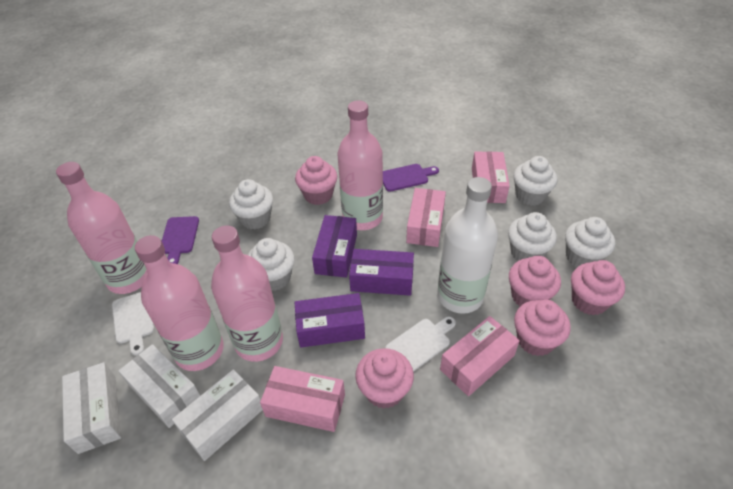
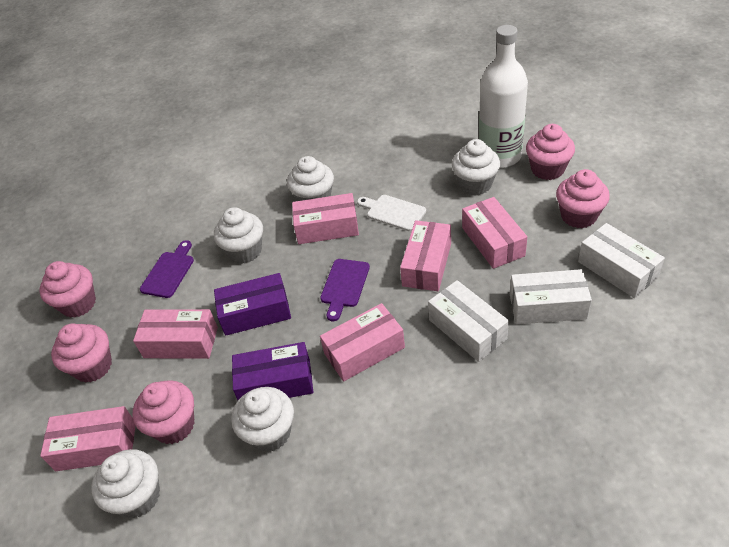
pink bottle: 4 -> 0
pink box: 4 -> 6
purple box: 3 -> 2
white cutting board: 2 -> 1

